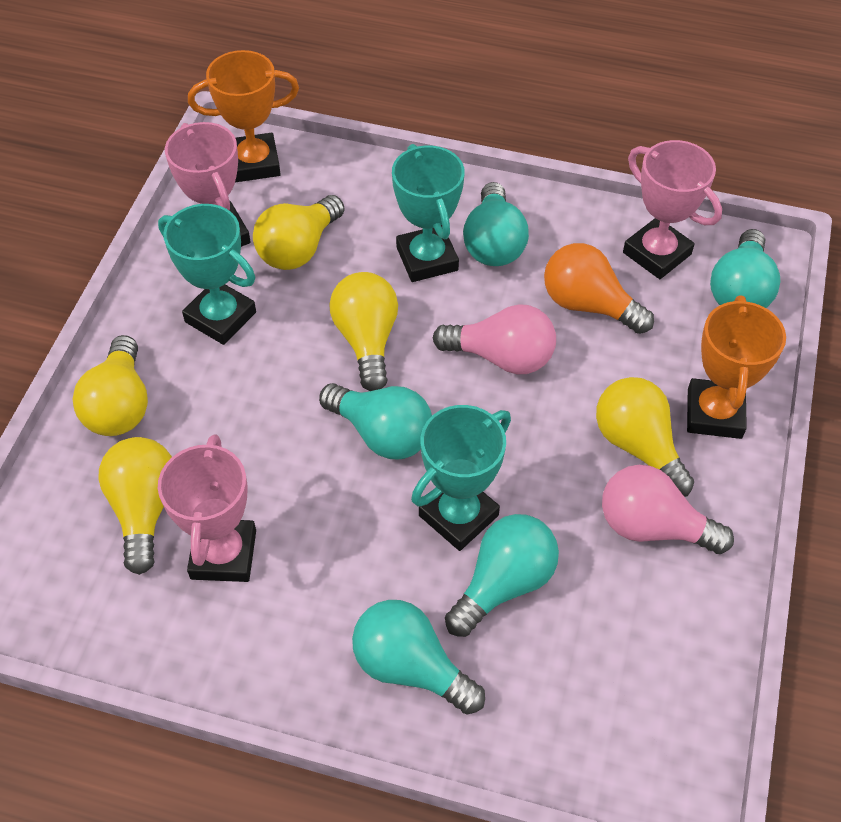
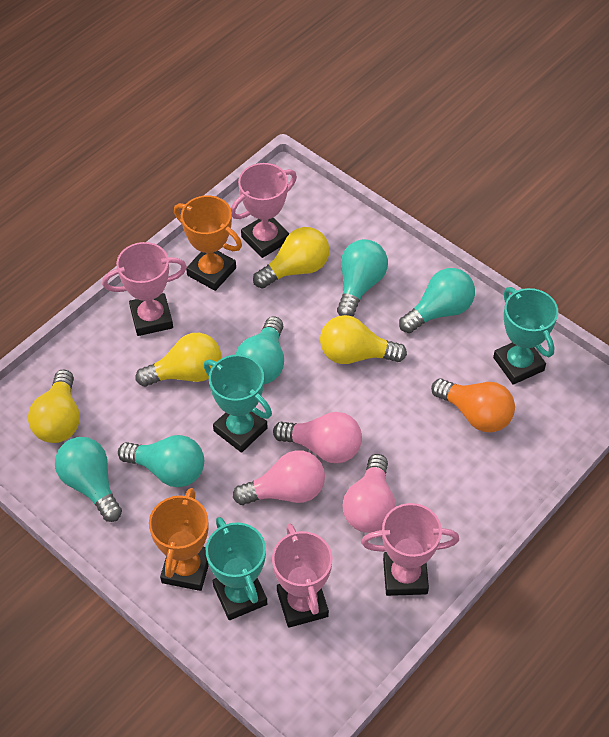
pink light bulb: 2 -> 3
pink trophy: 3 -> 4
yellow light bulb: 5 -> 4

